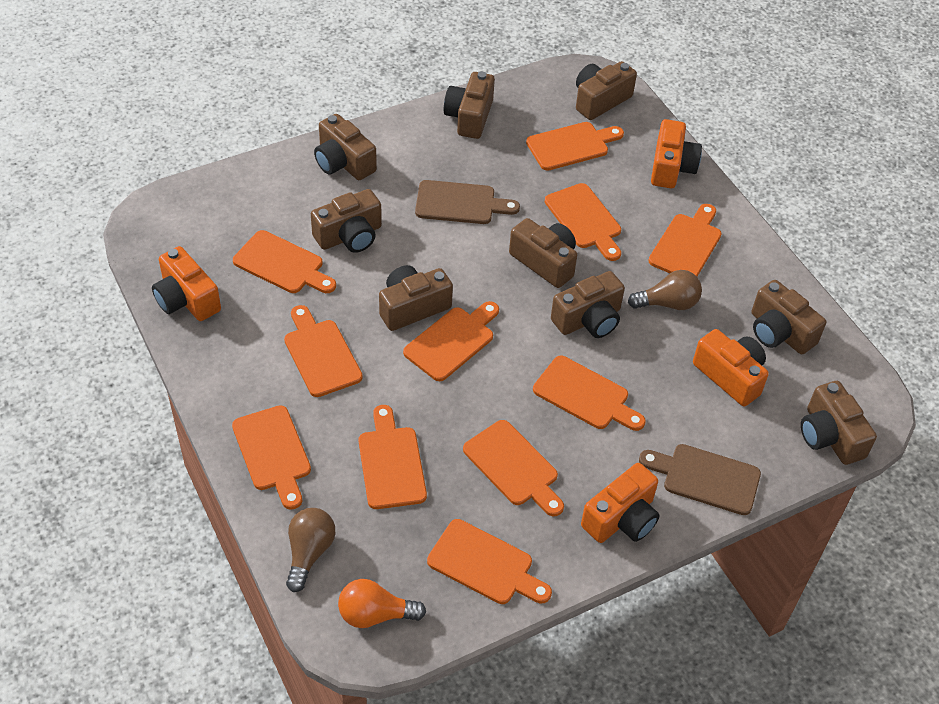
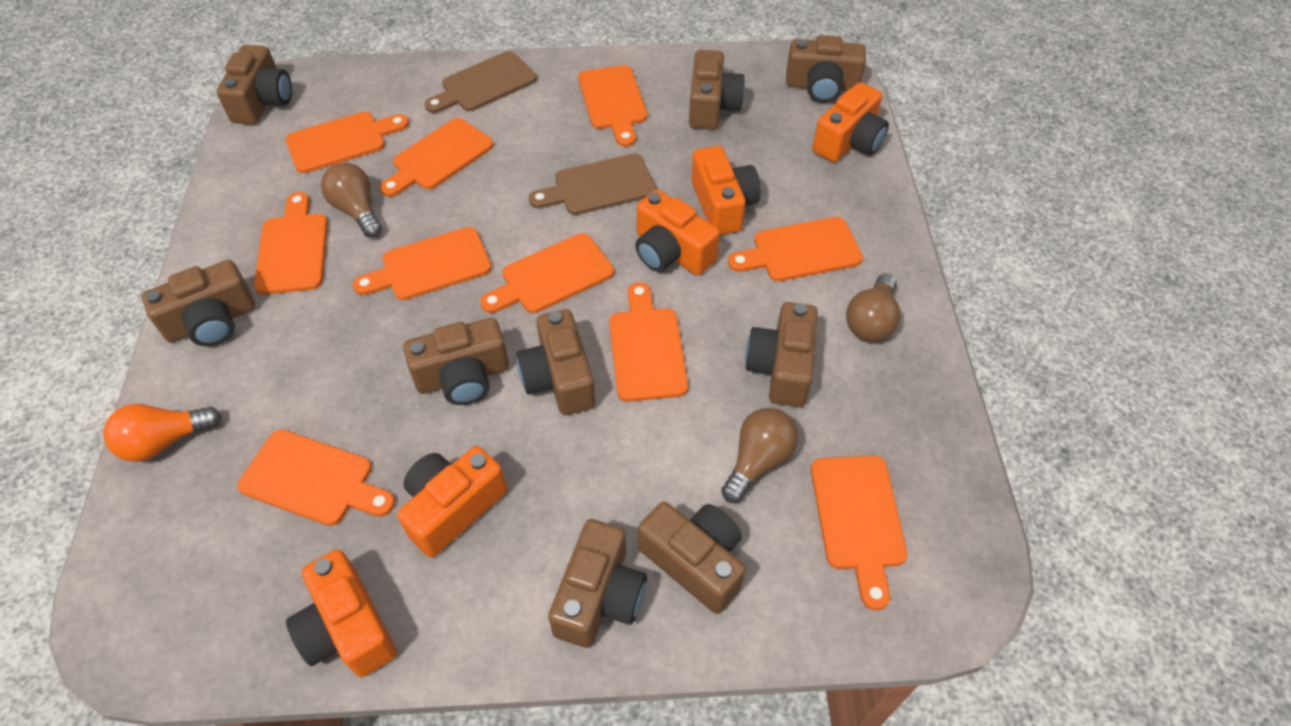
brown light bulb: 2 -> 3
orange camera: 4 -> 5
orange cutting board: 11 -> 10

